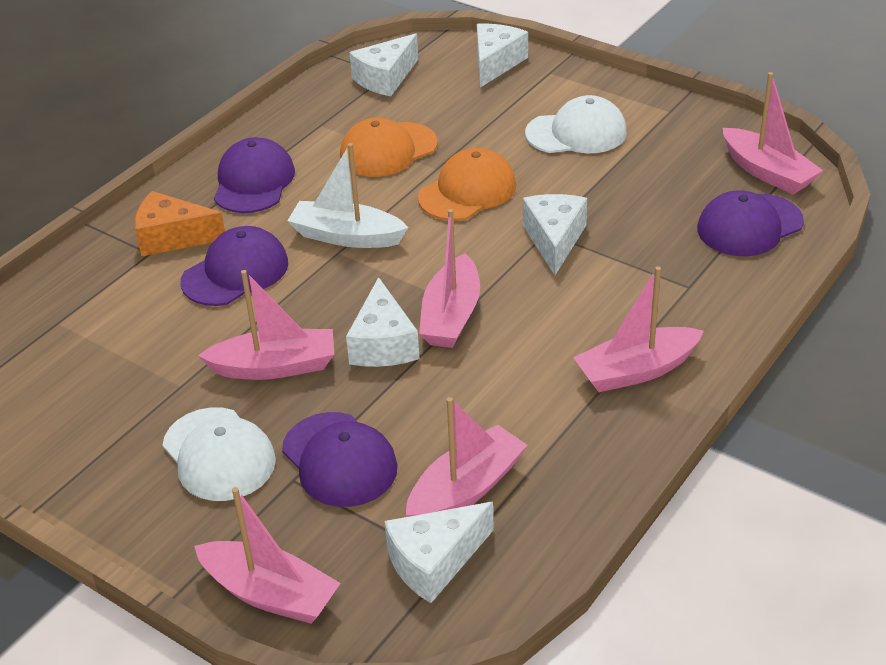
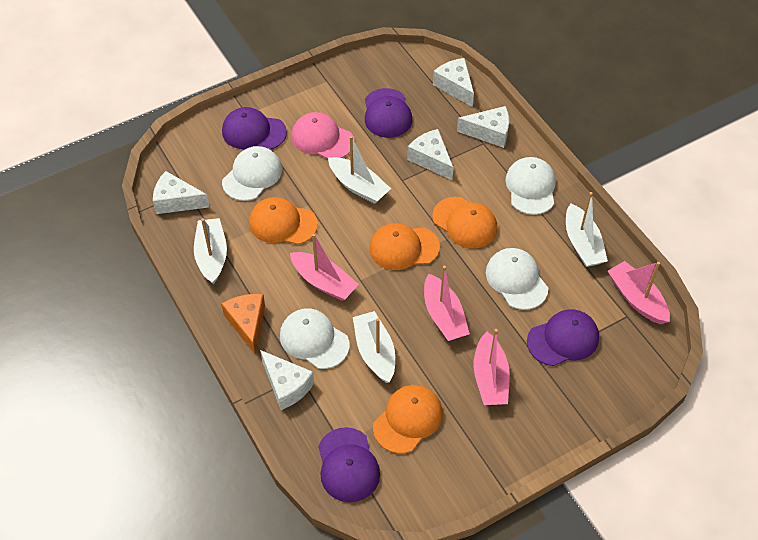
orange cap: 2 -> 4
pink boat: 6 -> 4
pink cap: 0 -> 1
white boat: 1 -> 4
white cap: 2 -> 4

